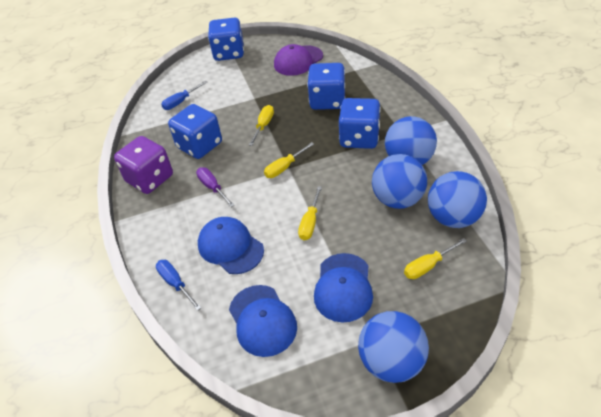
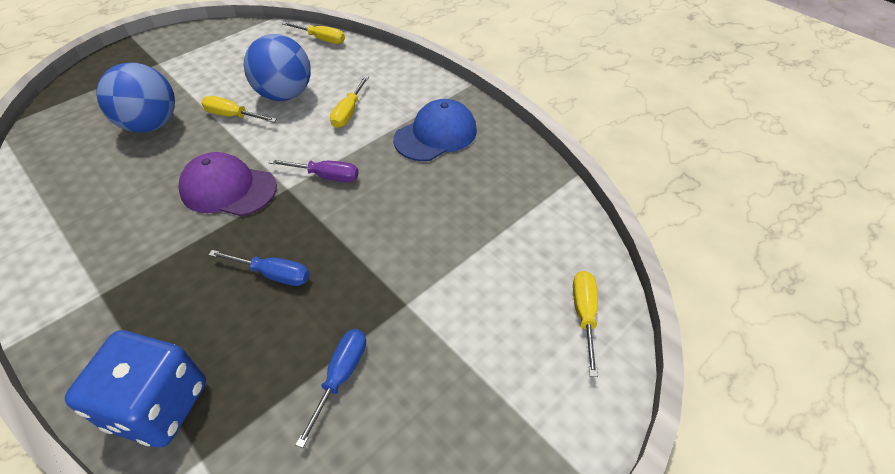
blue ball: 4 -> 2
blue cap: 3 -> 1
blue dice: 4 -> 1
purple dice: 1 -> 0

